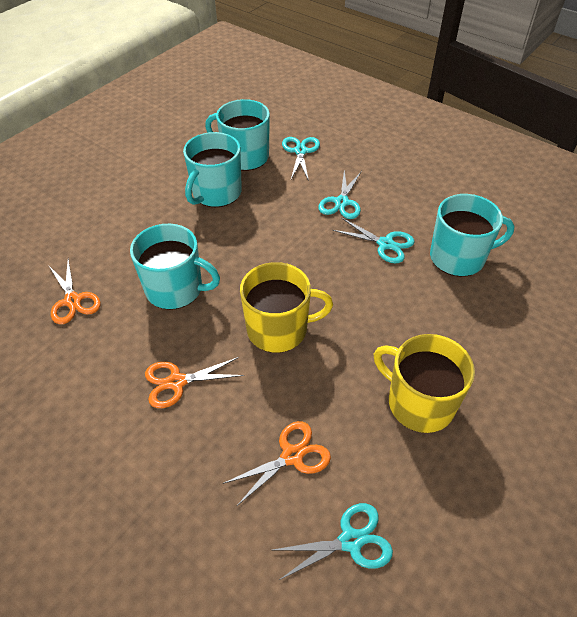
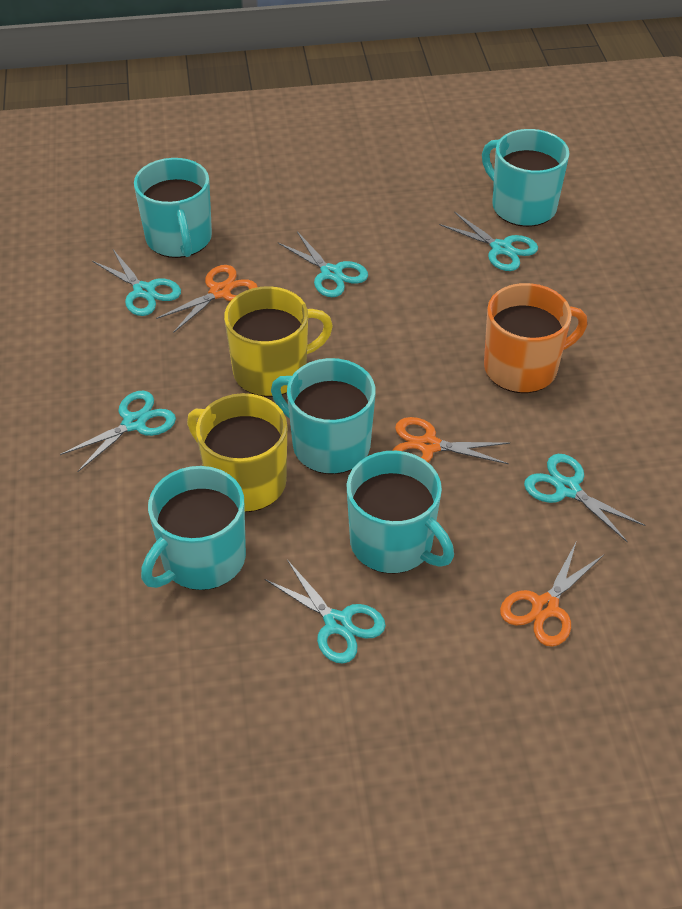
orange mug: 0 -> 1
turquoise mug: 4 -> 5
turquoise scissors: 4 -> 6

